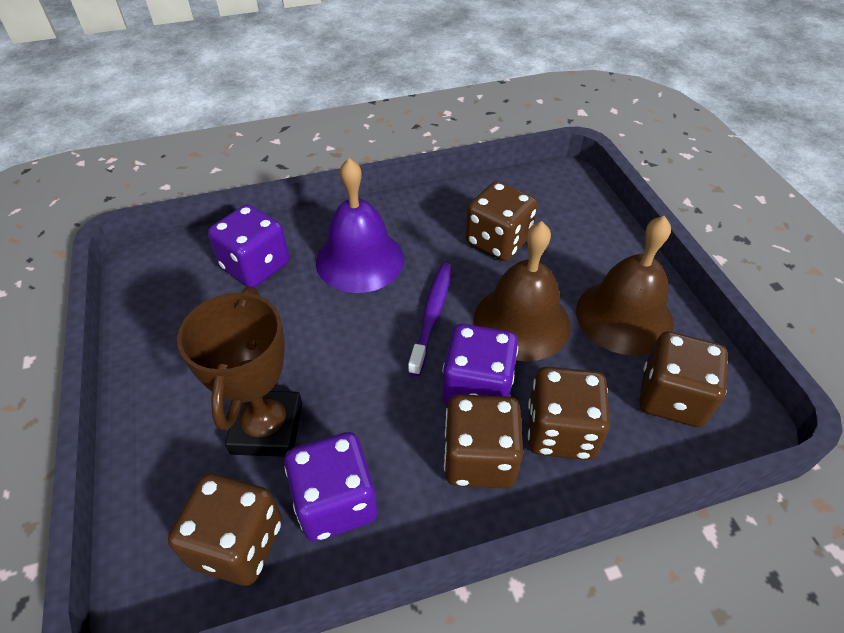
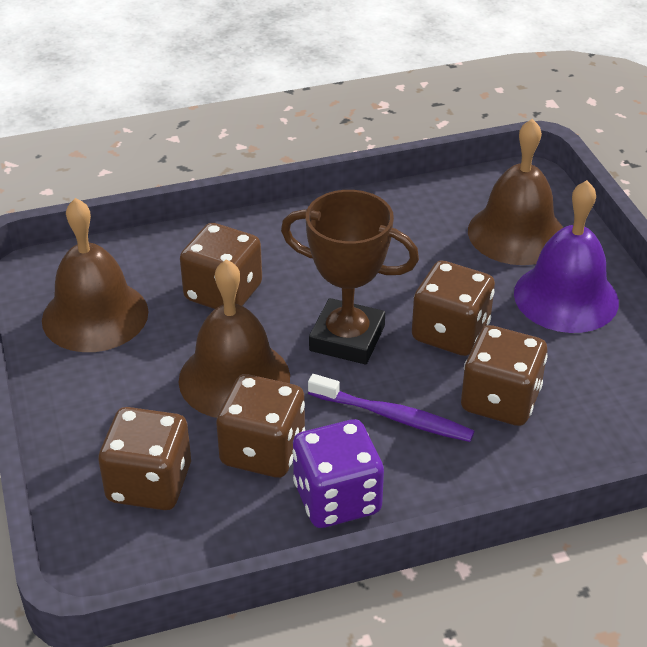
brown bell: 2 -> 3
purple dice: 3 -> 1

